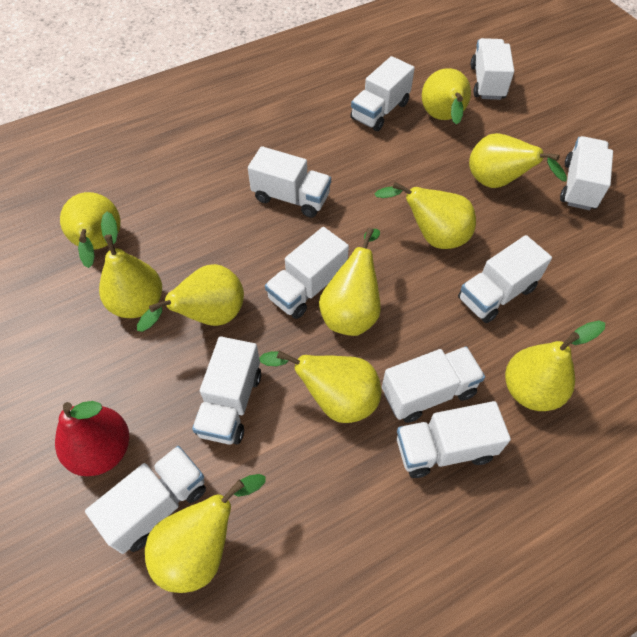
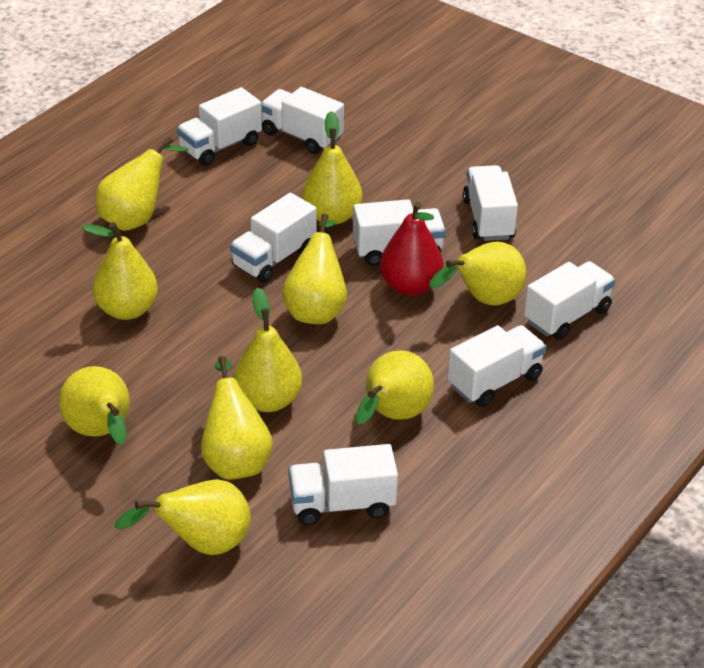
white truck: 10 -> 8

